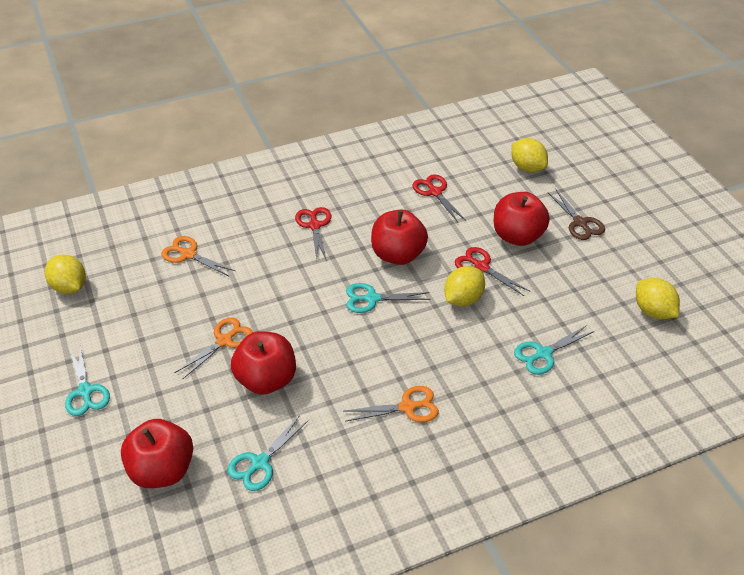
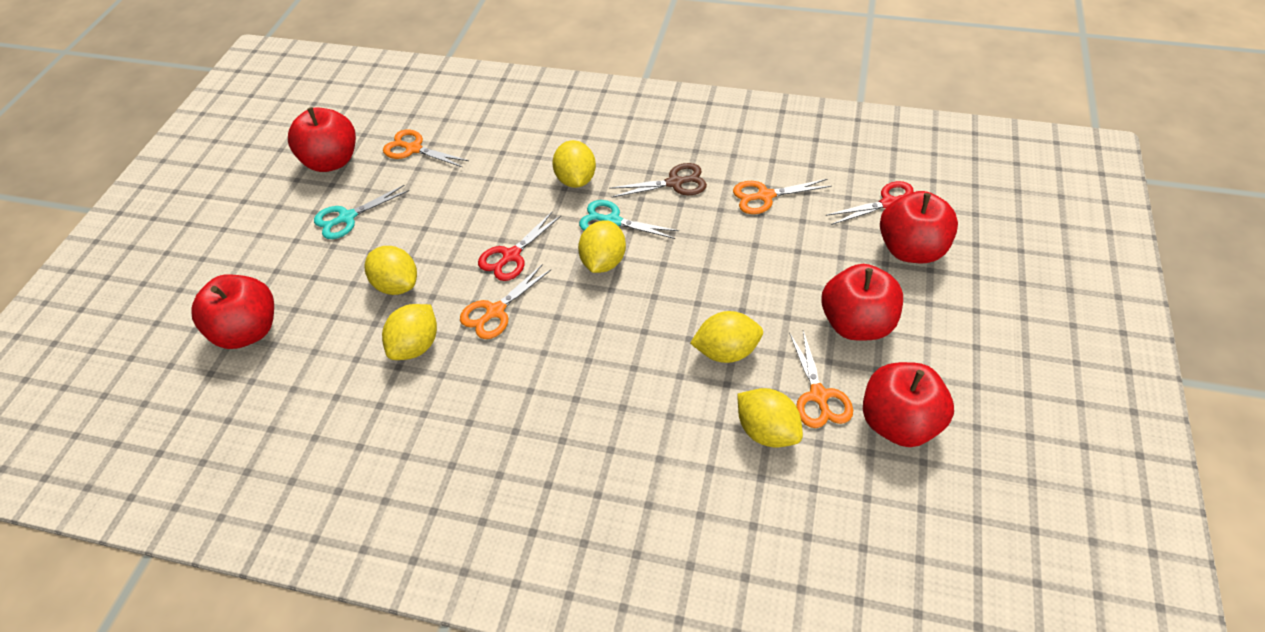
orange scissors: 3 -> 4
red apple: 4 -> 5
red scissors: 3 -> 2
turquoise scissors: 4 -> 2
yellow lemon: 4 -> 6

